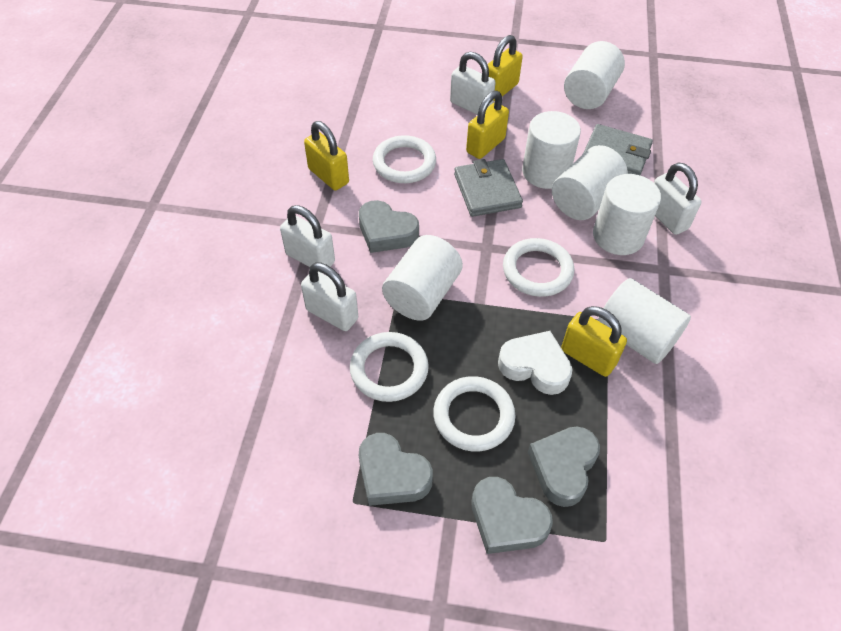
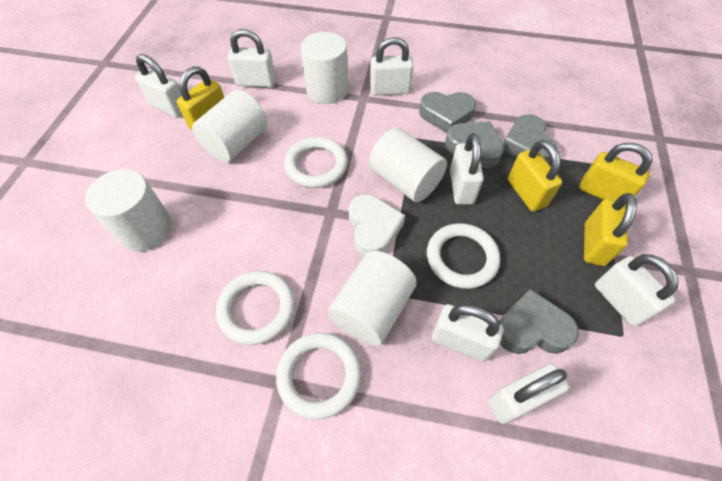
grey wallet: 2 -> 0
white cylinder: 6 -> 5
white padlock: 4 -> 7

